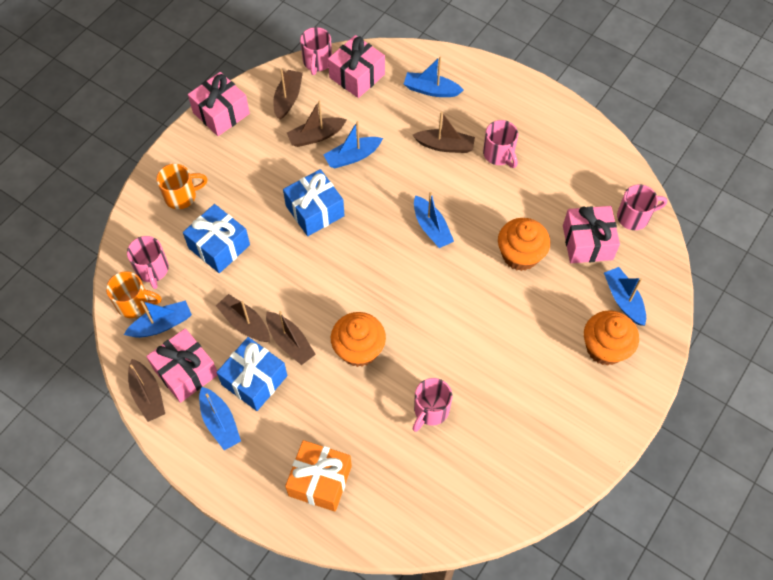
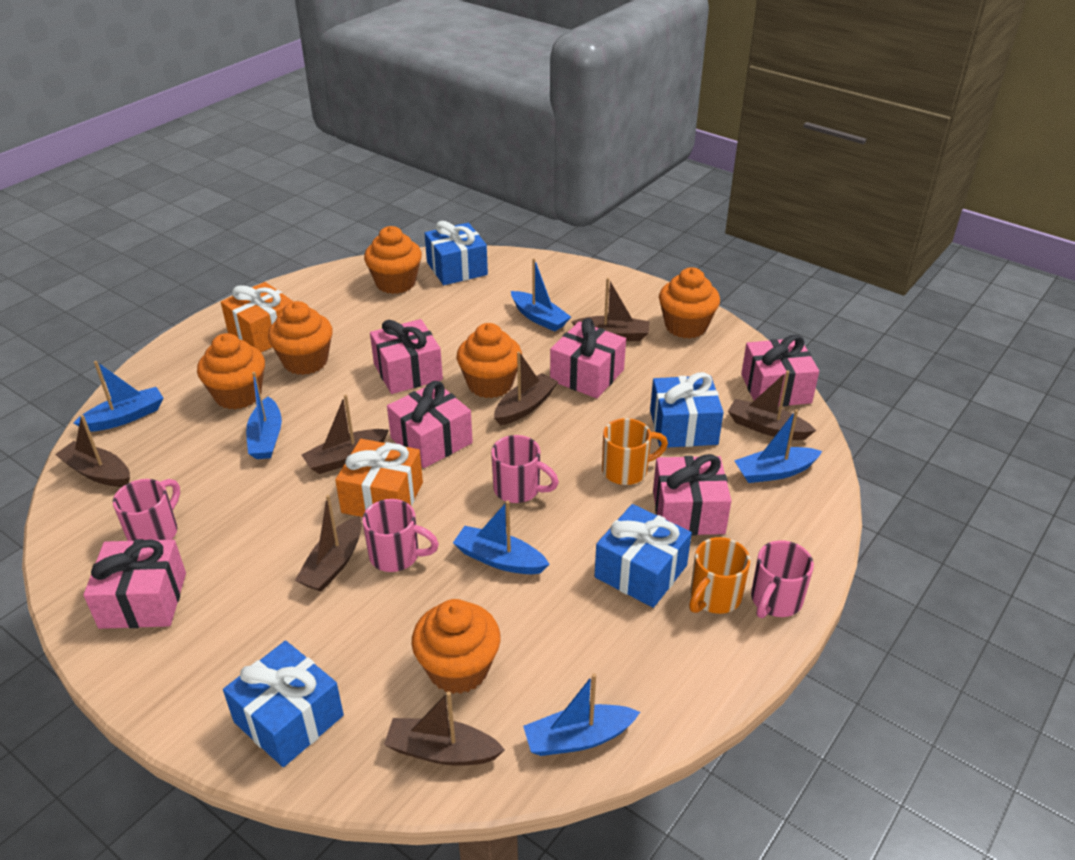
blue gift: 3 -> 4
brown boat: 6 -> 7
orange cupcake: 3 -> 6
orange gift: 1 -> 2
pink gift: 4 -> 6
pink mug: 5 -> 4

